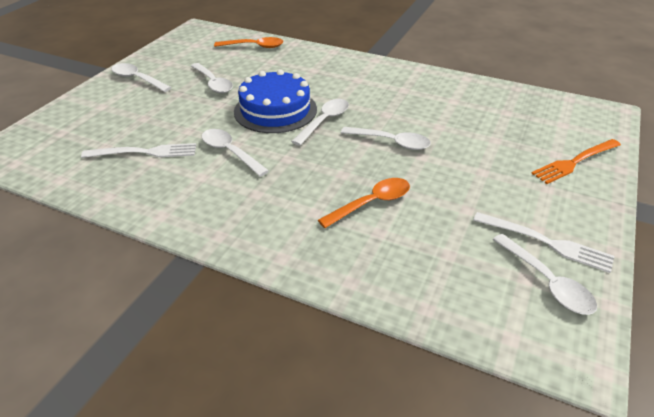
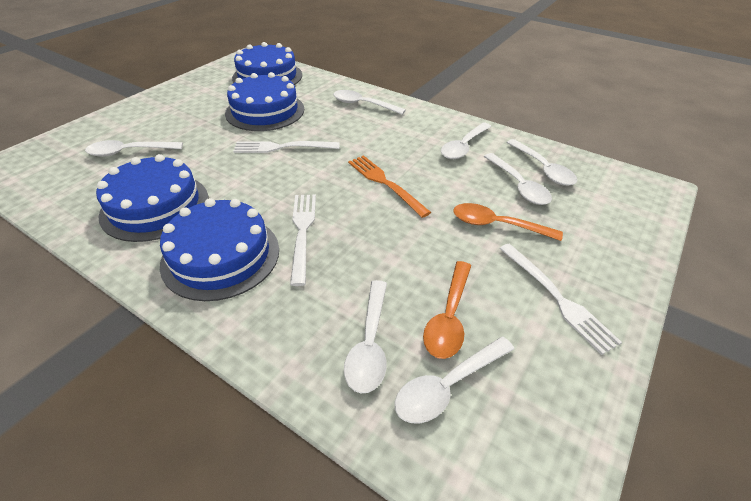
blue cake: 1 -> 4
white fork: 2 -> 3
white spoon: 6 -> 7

